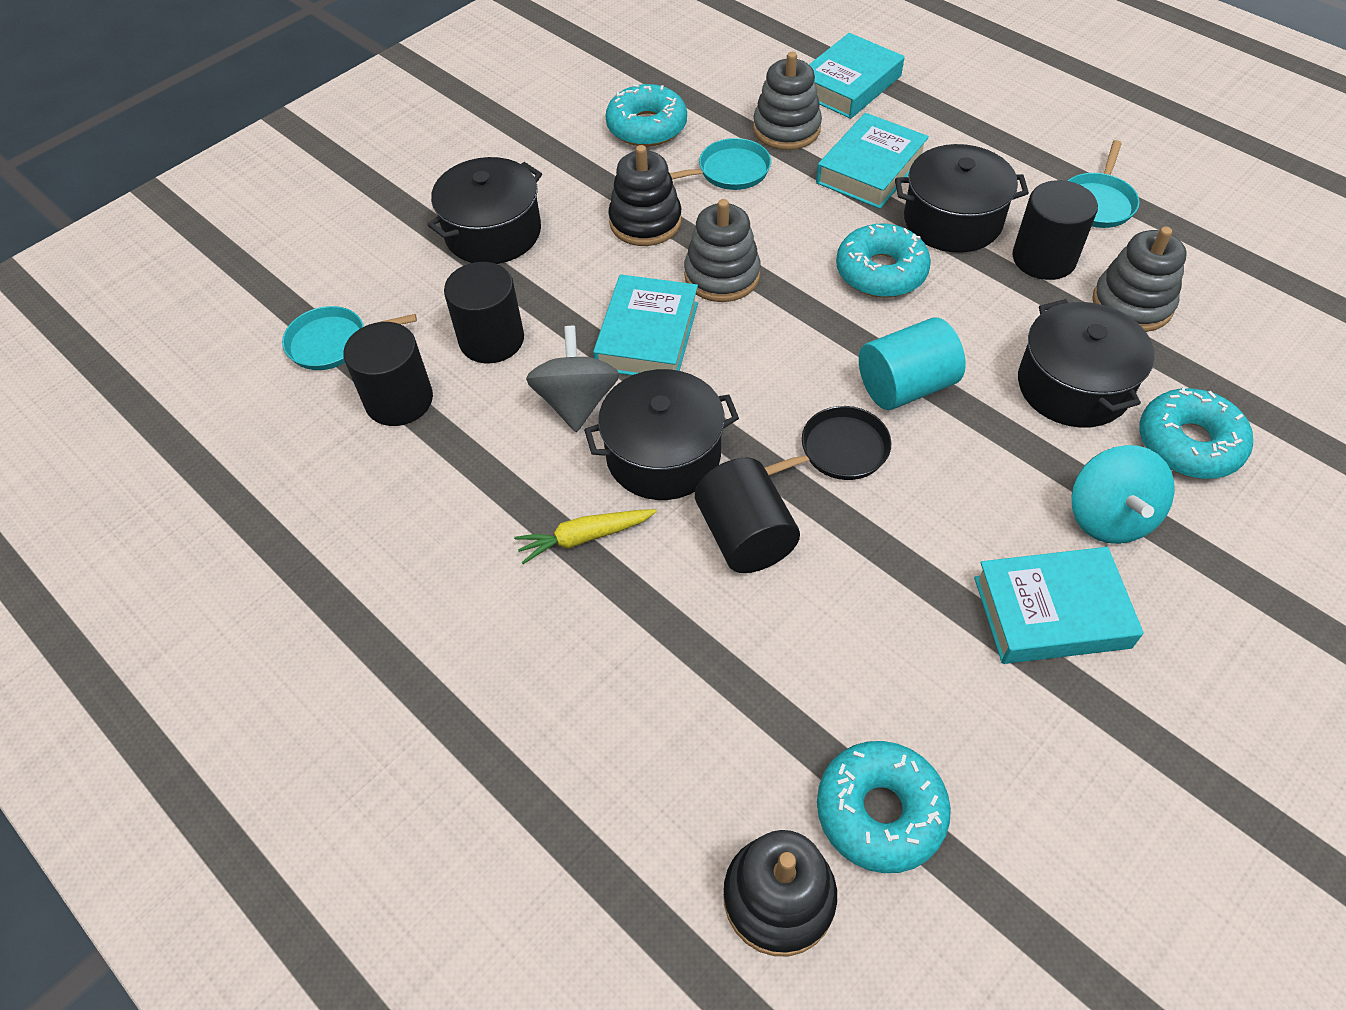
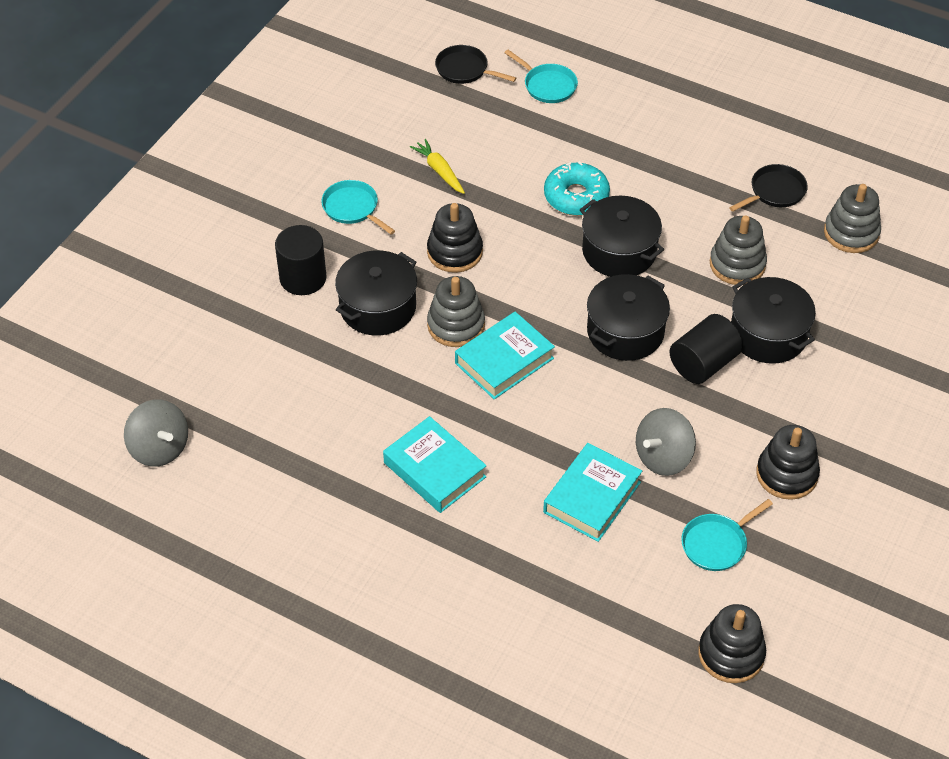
black cylinder: 4 -> 2
black pan: 1 -> 2
black stacking toy: 2 -> 3
grey spinning top: 1 -> 2
turquoise book: 4 -> 3
turquoise cylinder: 1 -> 0
turquoise donut: 4 -> 1
turquoise spinning top: 1 -> 0

